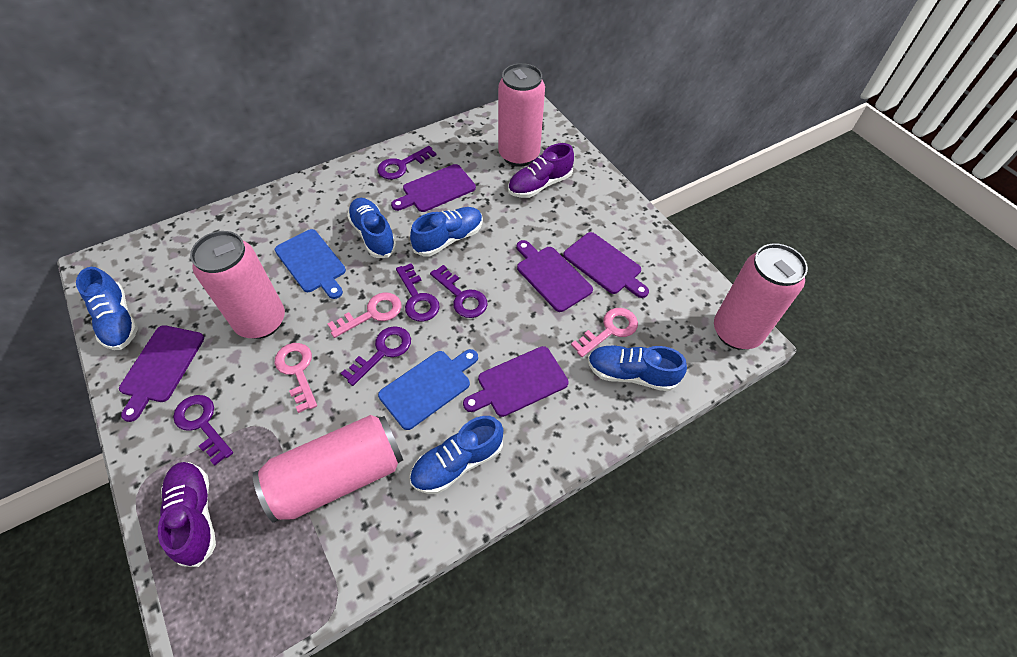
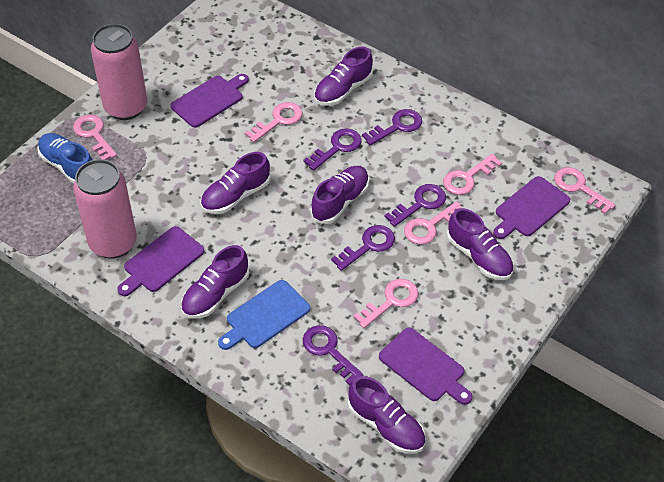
blue cutting board: 2 -> 1
blue shoe: 5 -> 1
pink can: 4 -> 2
pink key: 3 -> 6
purple cutting board: 5 -> 4
purple shoe: 2 -> 6

